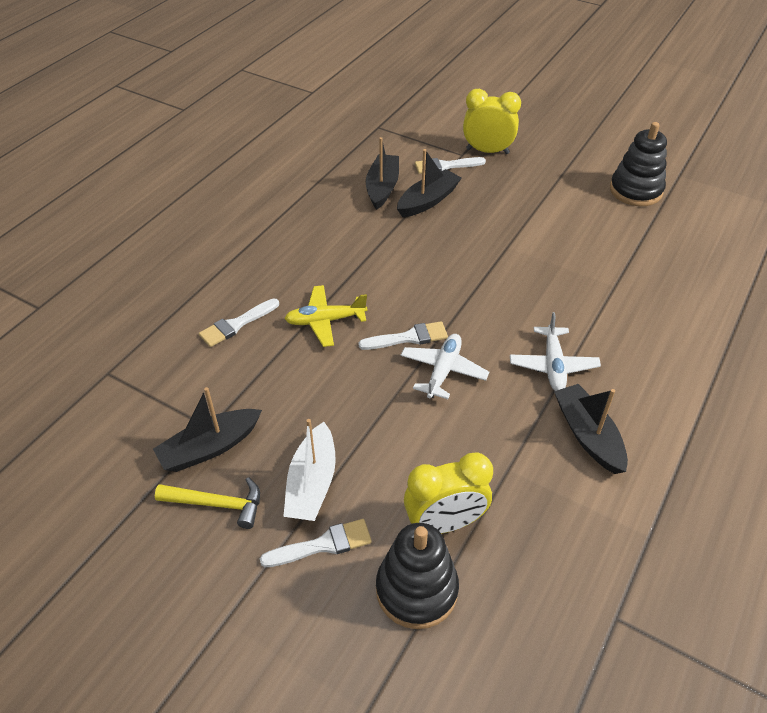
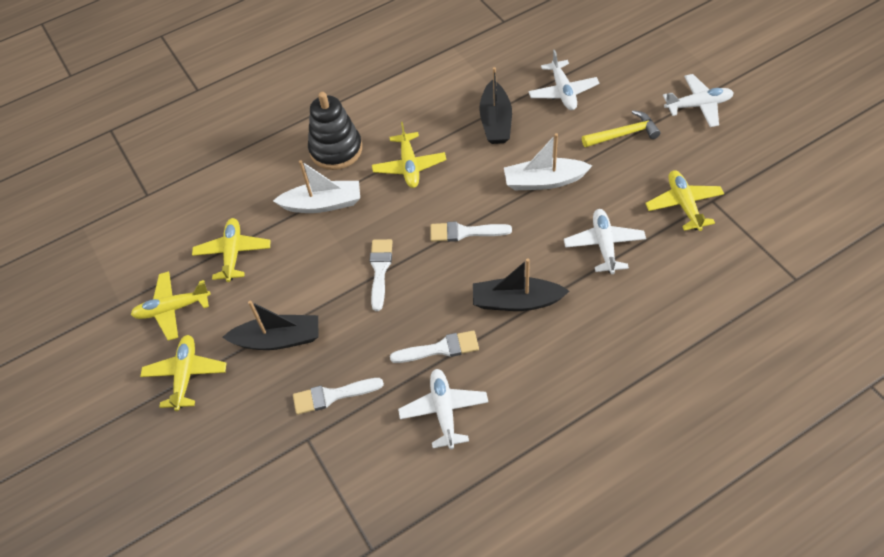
black boat: 4 -> 3
black stacking toy: 2 -> 1
white boat: 1 -> 2
white plane: 2 -> 4
yellow clock: 2 -> 0
yellow plane: 1 -> 5

